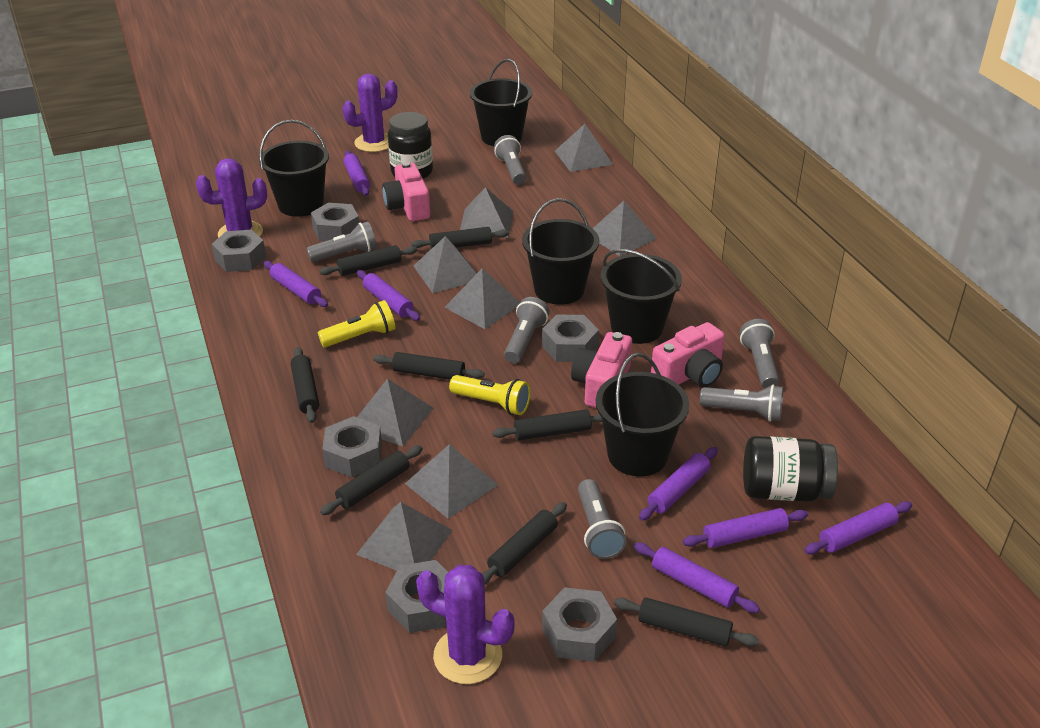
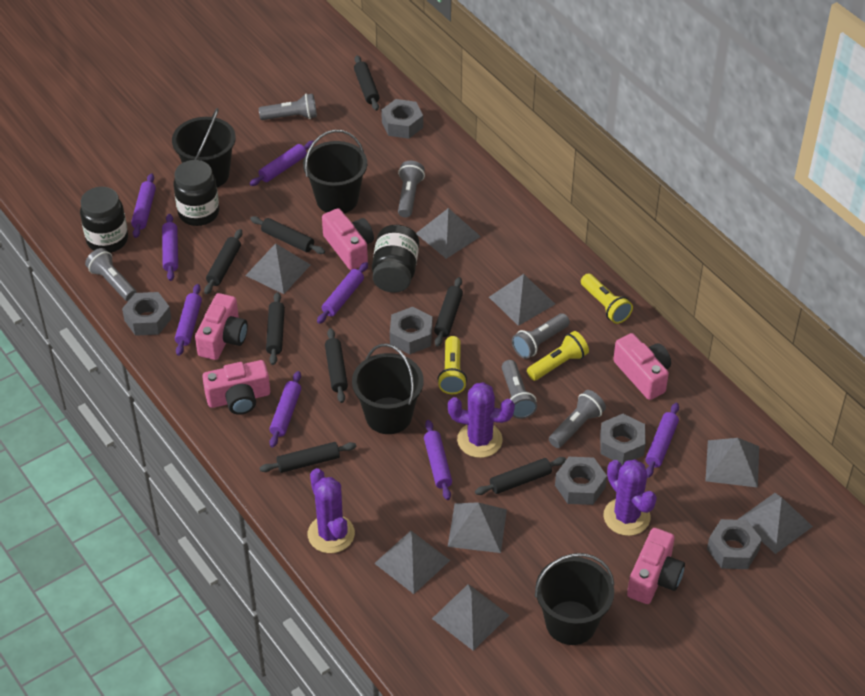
black bucket: 5 -> 4
black jar: 2 -> 3
pink camera: 3 -> 5
purple rolling pin: 7 -> 8
yellow flashlight: 2 -> 3

